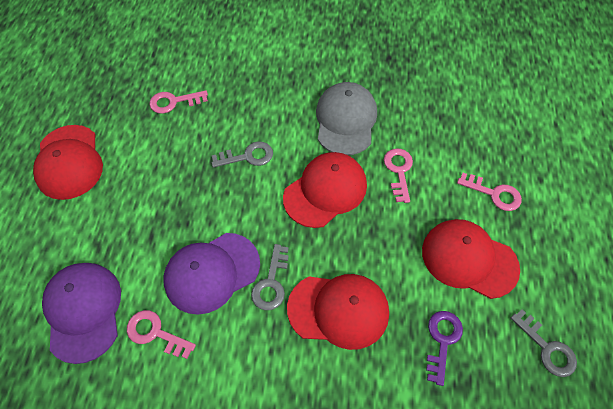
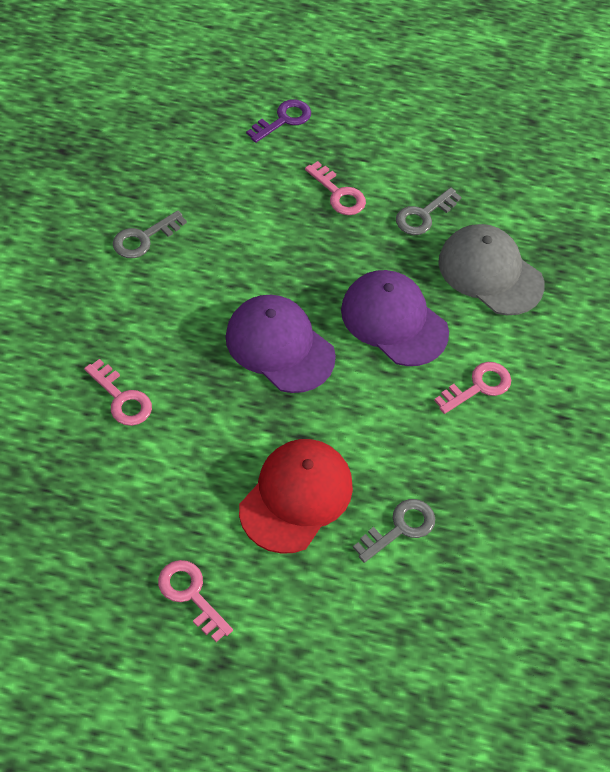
red cap: 4 -> 1

